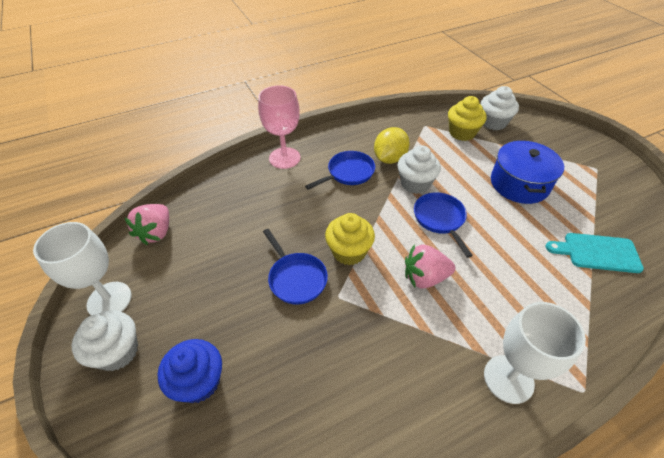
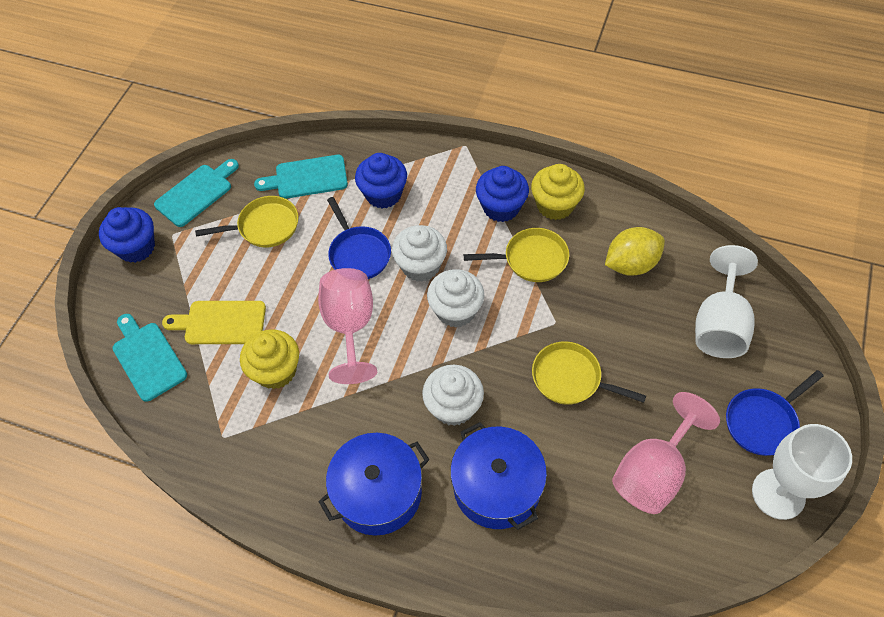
blue cupcake: 1 -> 3
blue pan: 3 -> 2
blue pot: 1 -> 2
pink goblet: 1 -> 2
pink strawberry: 2 -> 0
turquoise cutting board: 1 -> 3
yellow cutting board: 0 -> 1
yellow pan: 0 -> 3

